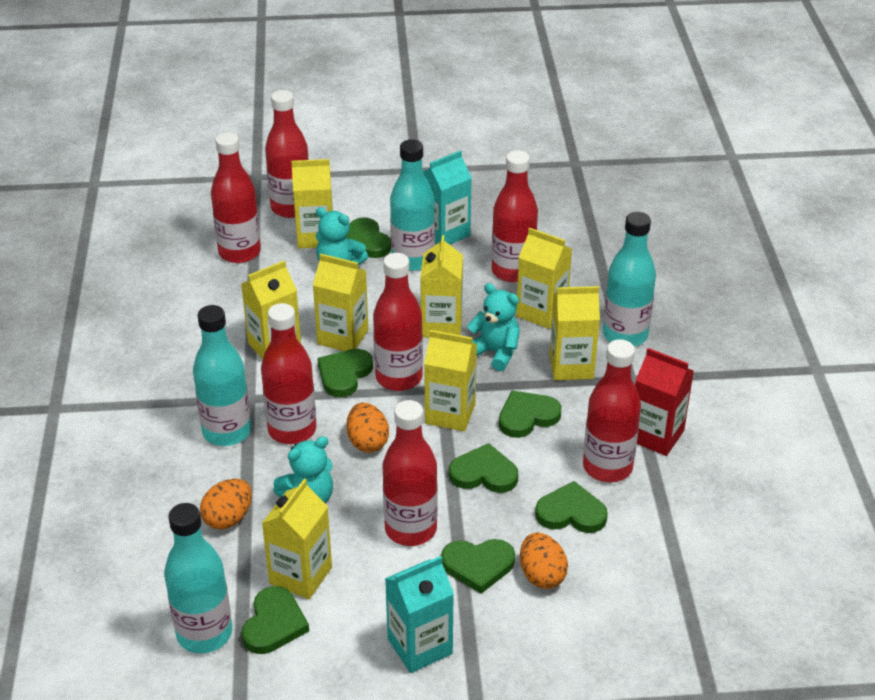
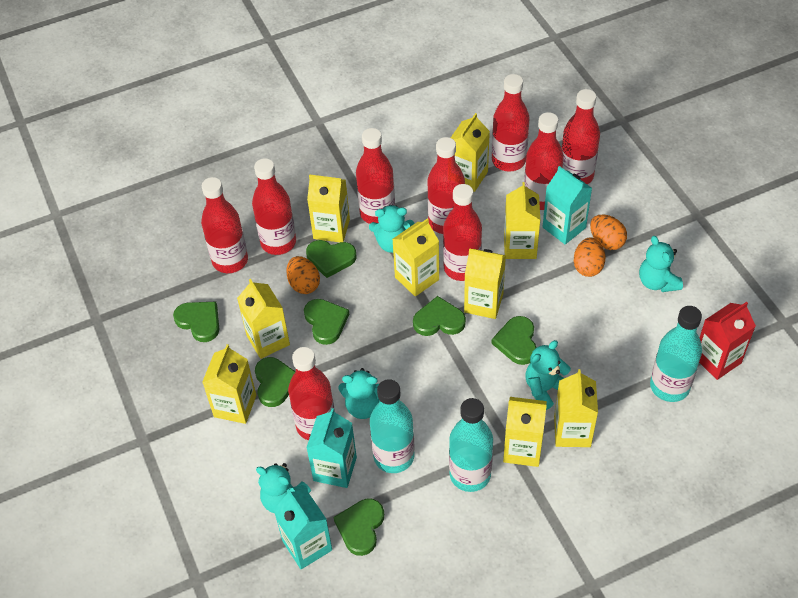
red bottle: 7 -> 9
turquoise bottle: 4 -> 3
turquoise carton: 2 -> 3
turquoise teddy bear: 3 -> 5
yellow carton: 8 -> 9

